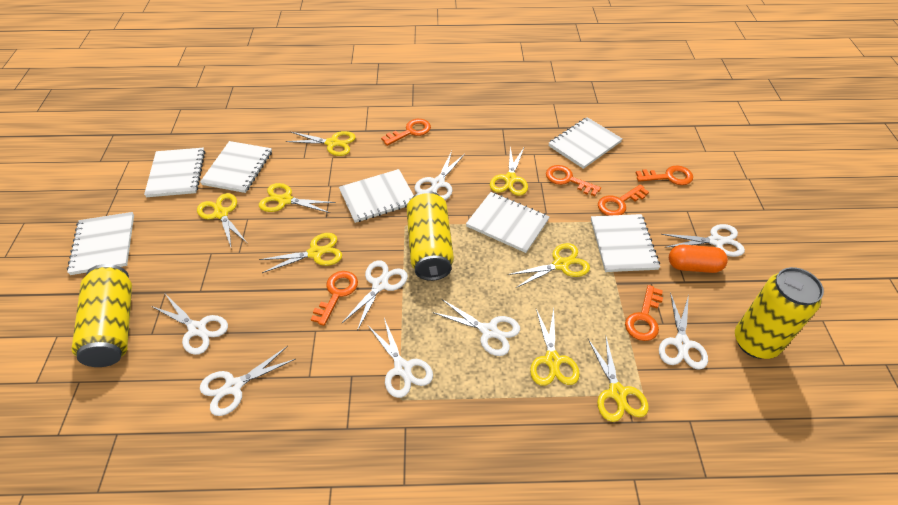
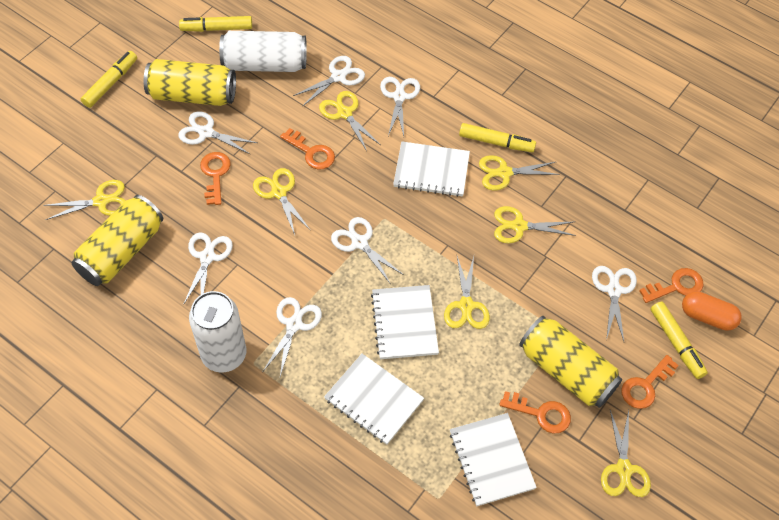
orange key: 6 -> 5
white can: 0 -> 2
white notebook: 7 -> 4
white scissors: 8 -> 7
yellow marker: 0 -> 4
yellow scissors: 8 -> 7

